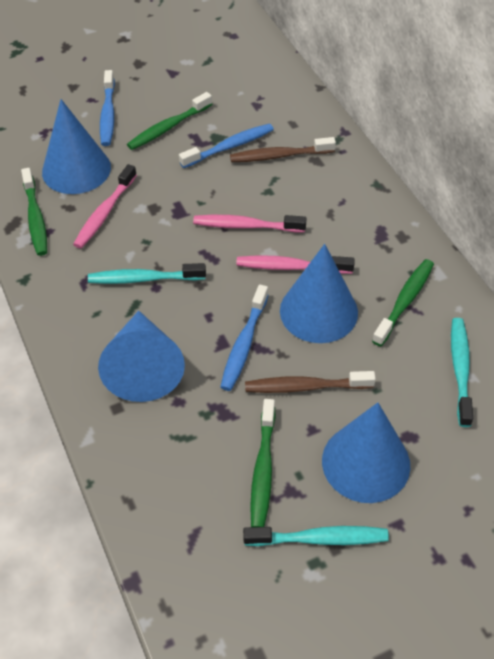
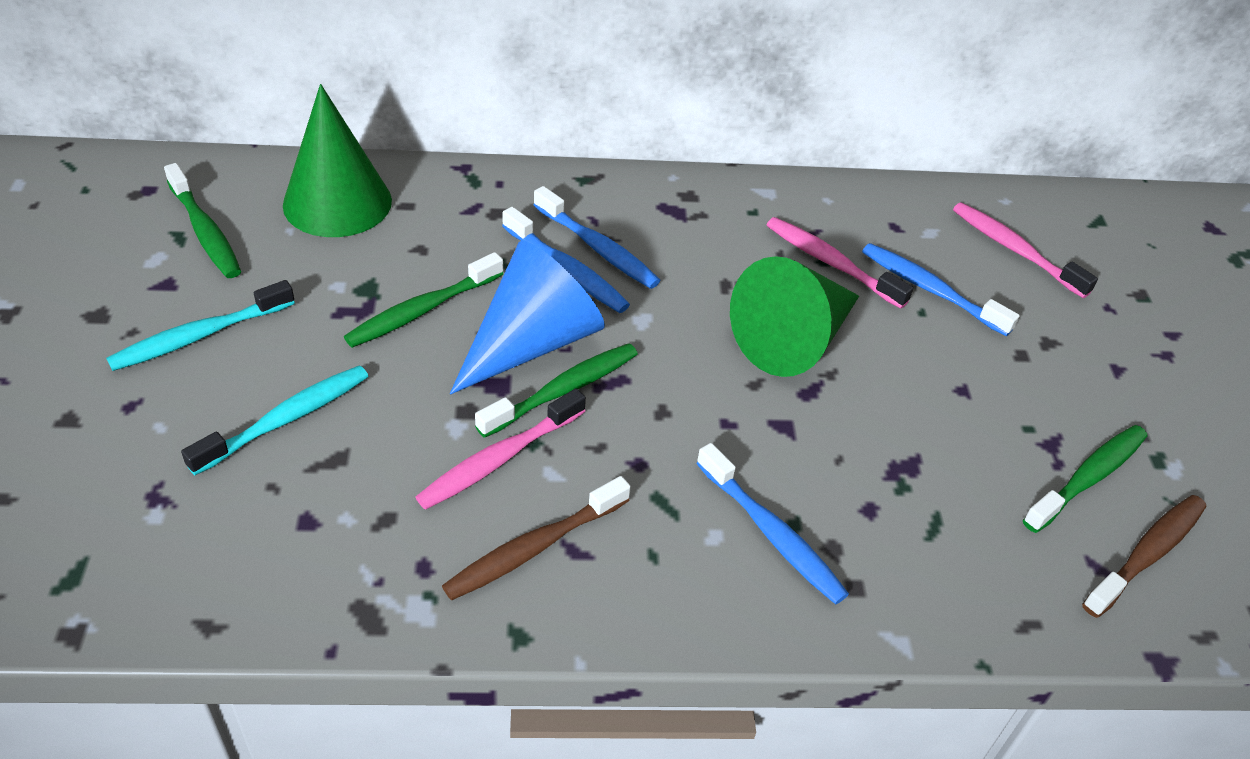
blue cone: 4 -> 1
blue toothbrush: 3 -> 4
green cone: 0 -> 2
turquoise toothbrush: 3 -> 2

